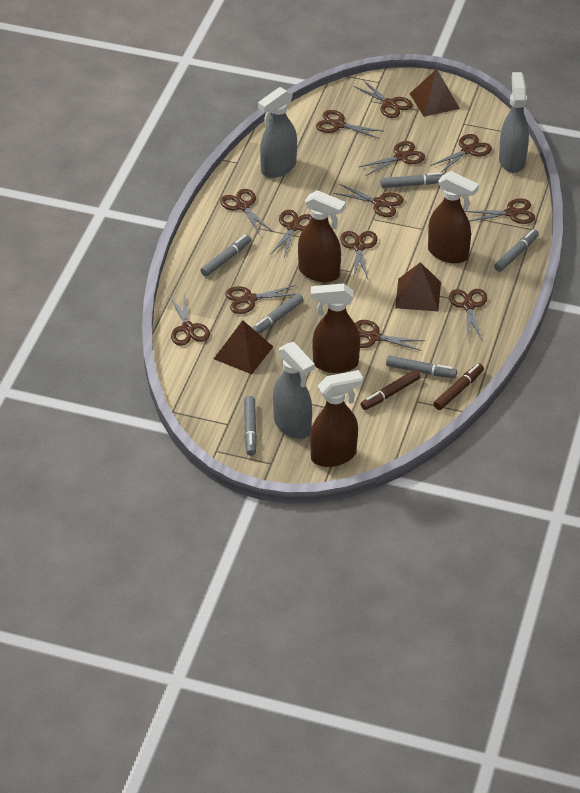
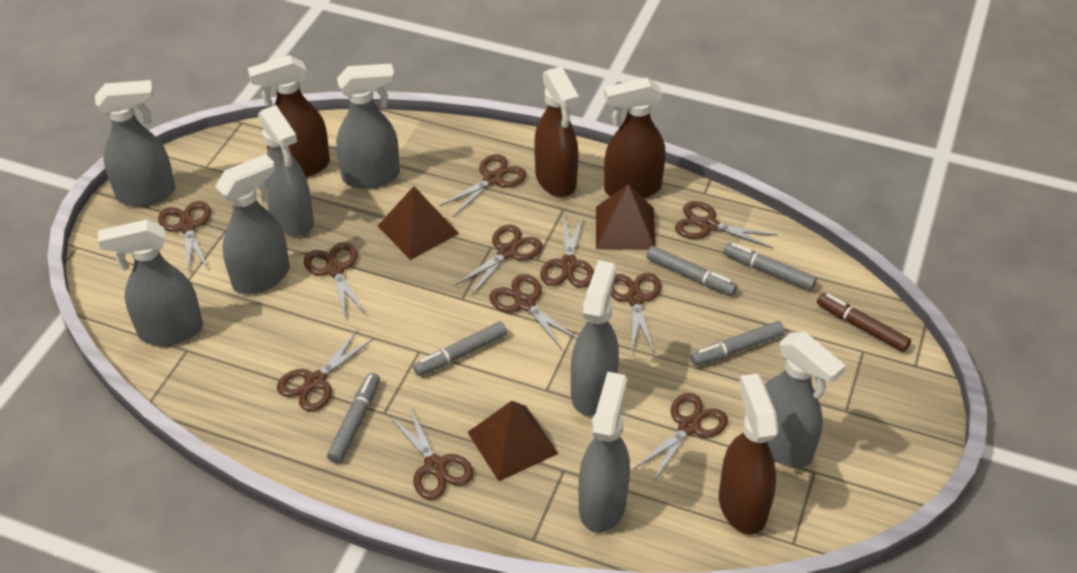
brown marker: 2 -> 1
brown scissors: 13 -> 11
grey marker: 6 -> 5
grey spray bottle: 3 -> 8

